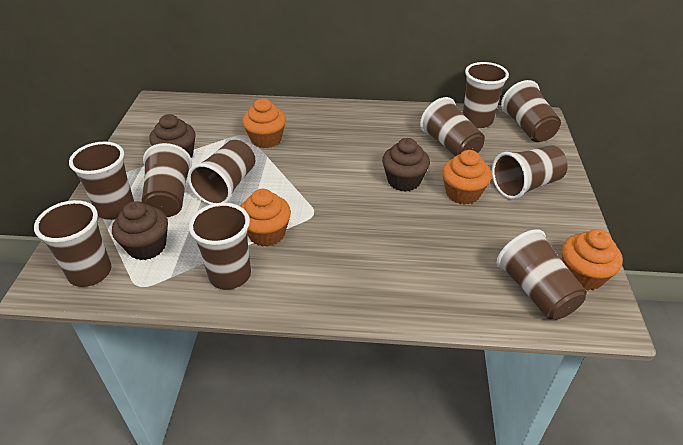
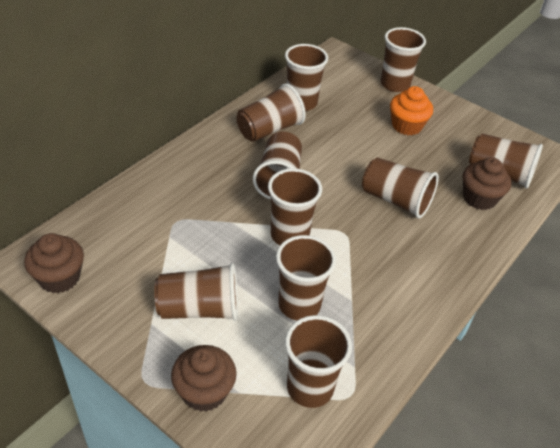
orange cupcake: 4 -> 1

